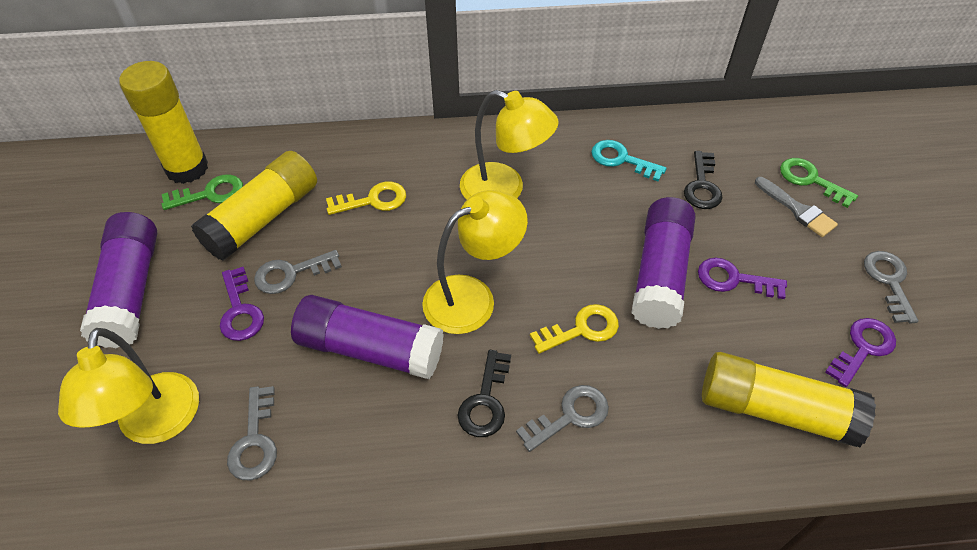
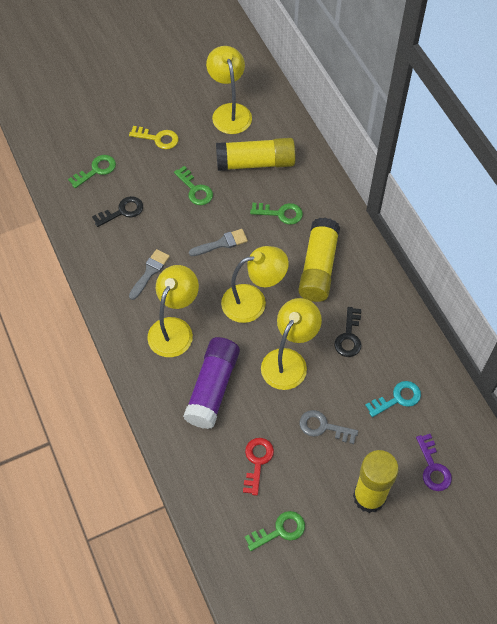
green key: 2 -> 4
grey brush: 1 -> 2
grey key: 4 -> 1
purple glue stick: 3 -> 1
purple key: 3 -> 1
red key: 0 -> 1
yellow key: 2 -> 1
yellow lamp: 3 -> 4

